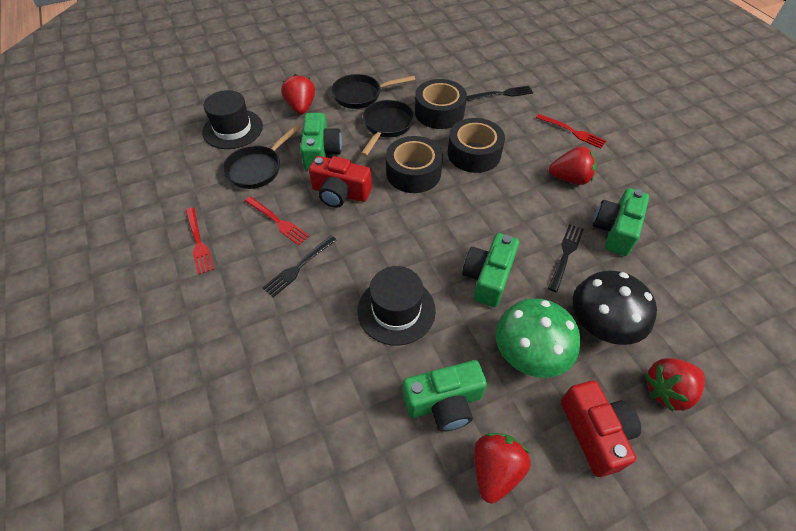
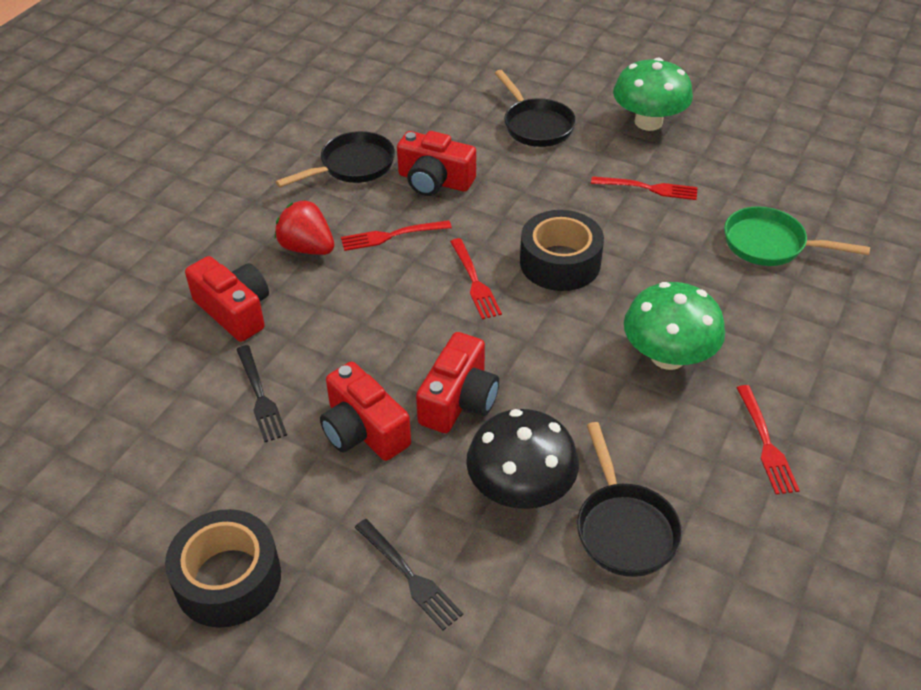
black fork: 3 -> 2
black hat: 2 -> 0
black tape: 3 -> 2
green camera: 4 -> 0
green mushroom: 1 -> 2
green pan: 0 -> 1
red camera: 2 -> 4
red fork: 3 -> 4
red strawberry: 4 -> 1

